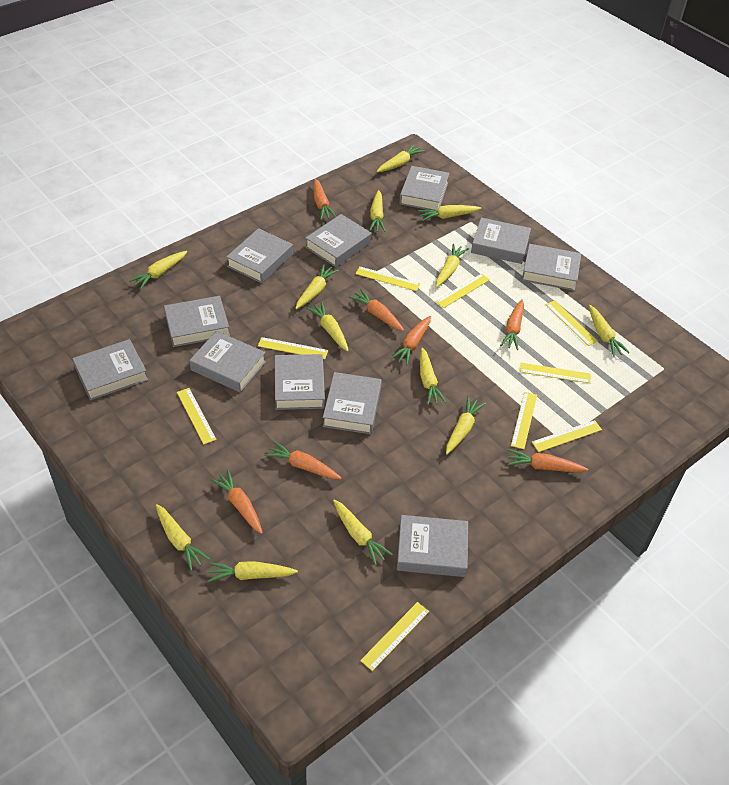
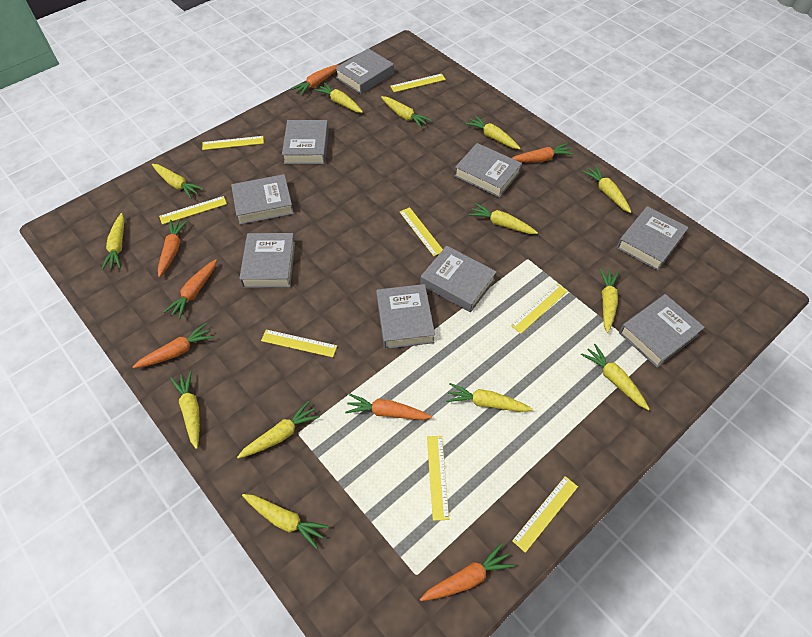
grey book: 11 -> 9
yellow ruler: 9 -> 8

